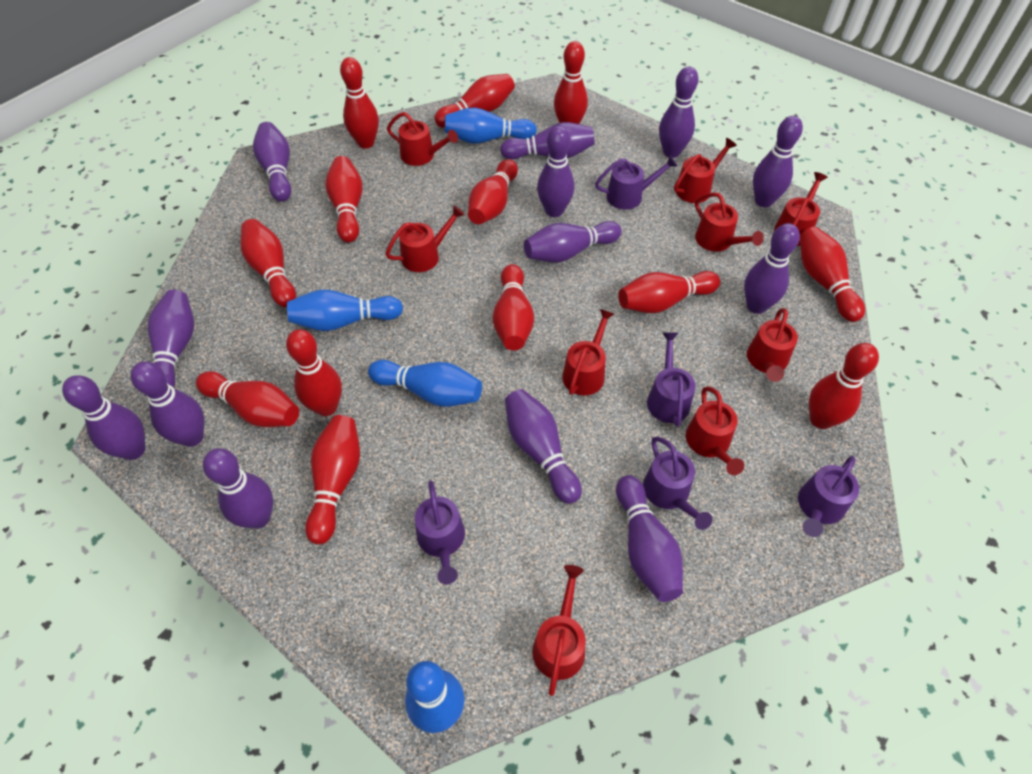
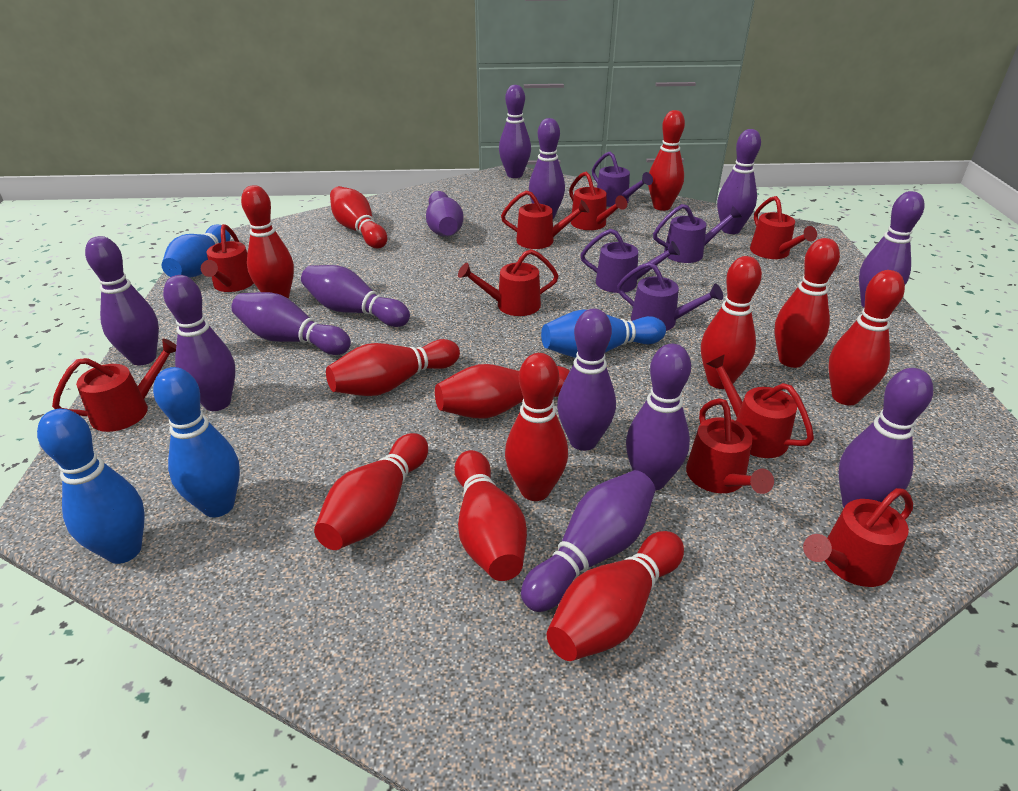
purple watering can: 5 -> 4
red bowling pin: 13 -> 12

